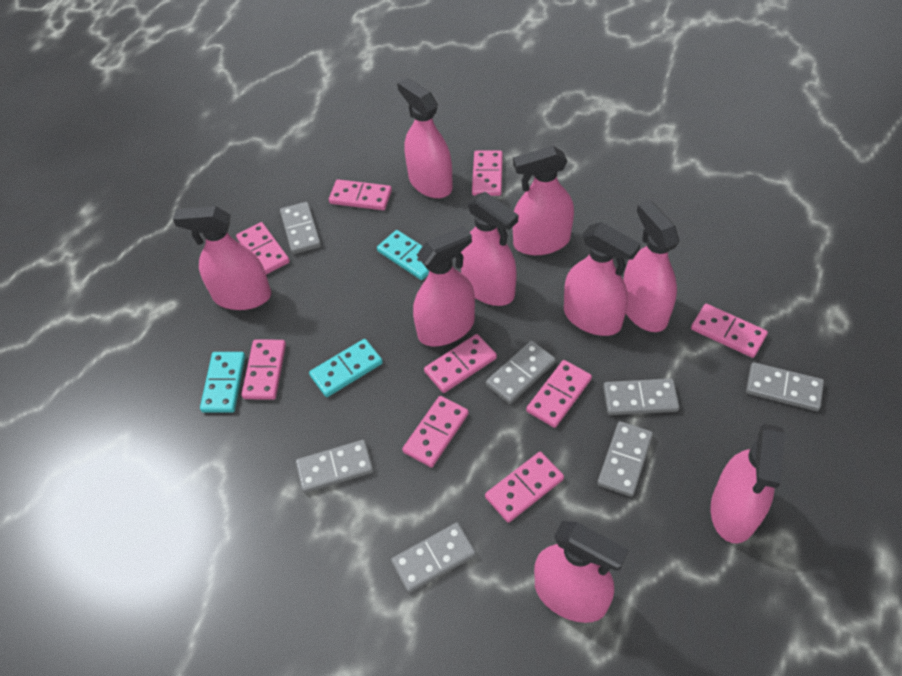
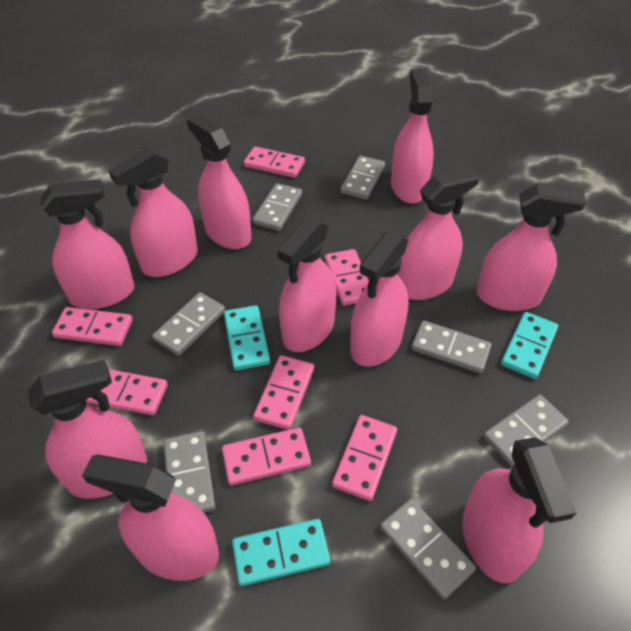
pink domino: 9 -> 7
pink spray bottle: 9 -> 11

